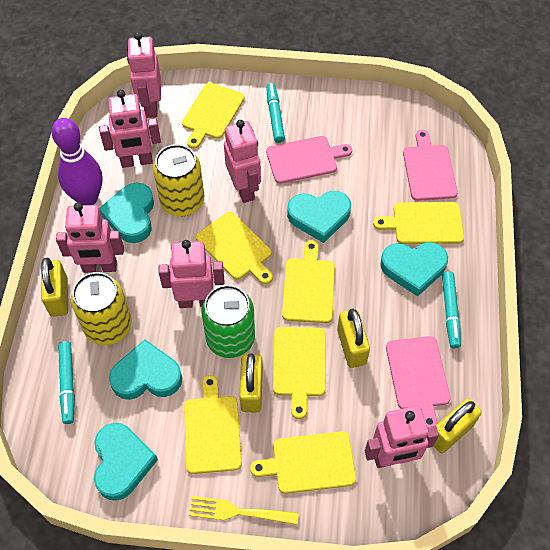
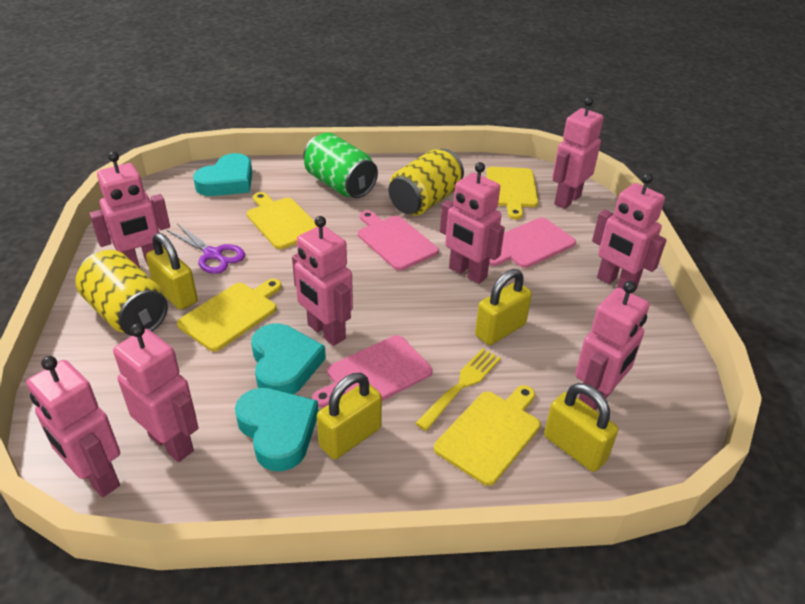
pink robot: 6 -> 8
purple bowling pin: 1 -> 0
purple scissors: 0 -> 1
turquoise heart: 5 -> 3
turquoise marker: 3 -> 0
yellow cutting board: 7 -> 4

